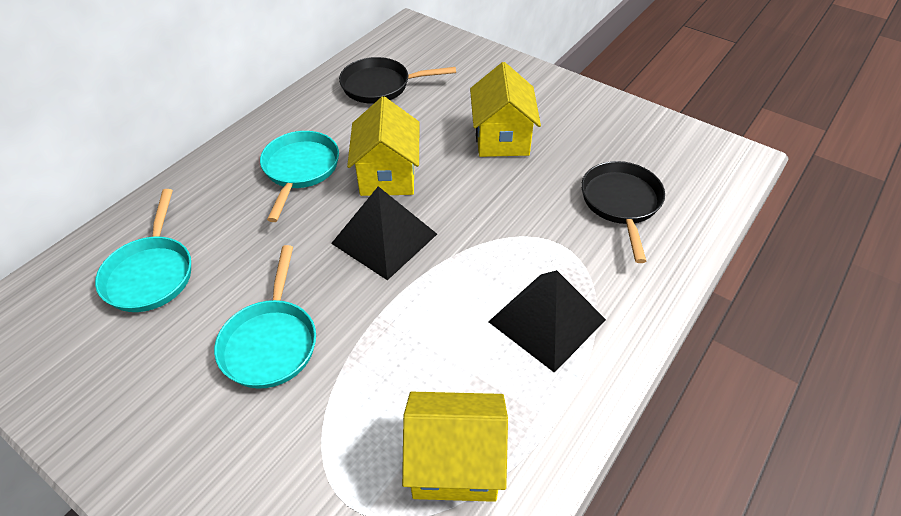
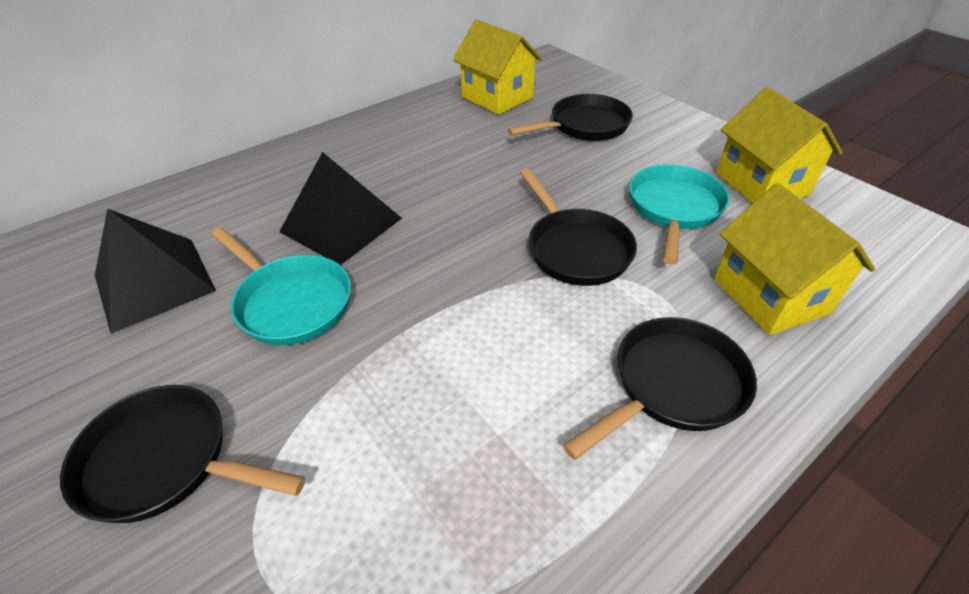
black pan: 2 -> 4
turquoise pan: 3 -> 2

